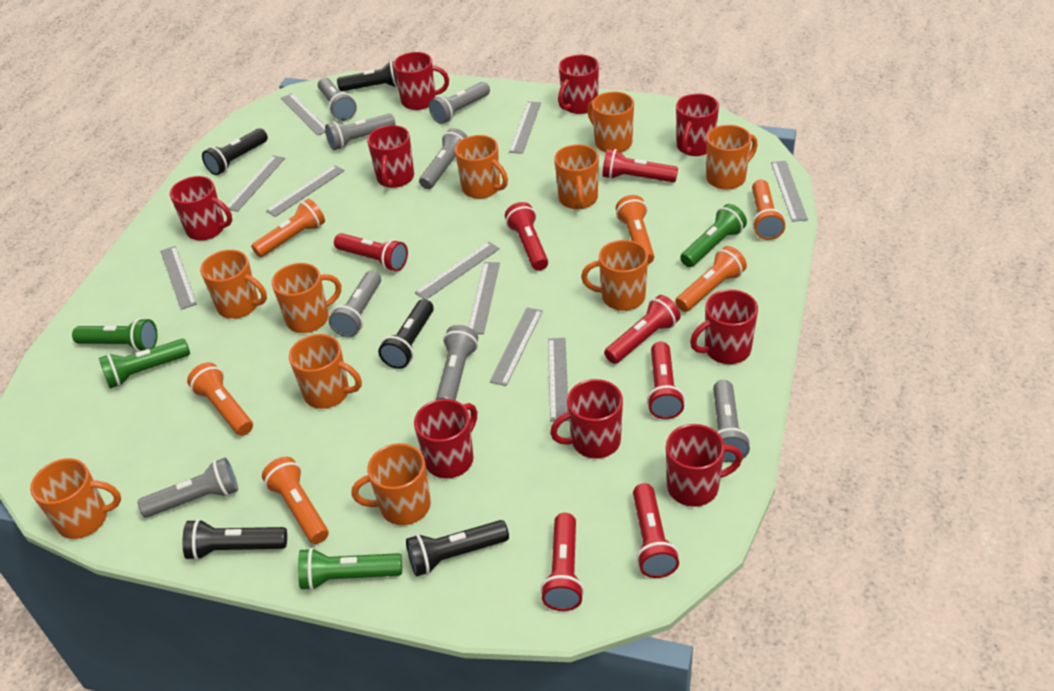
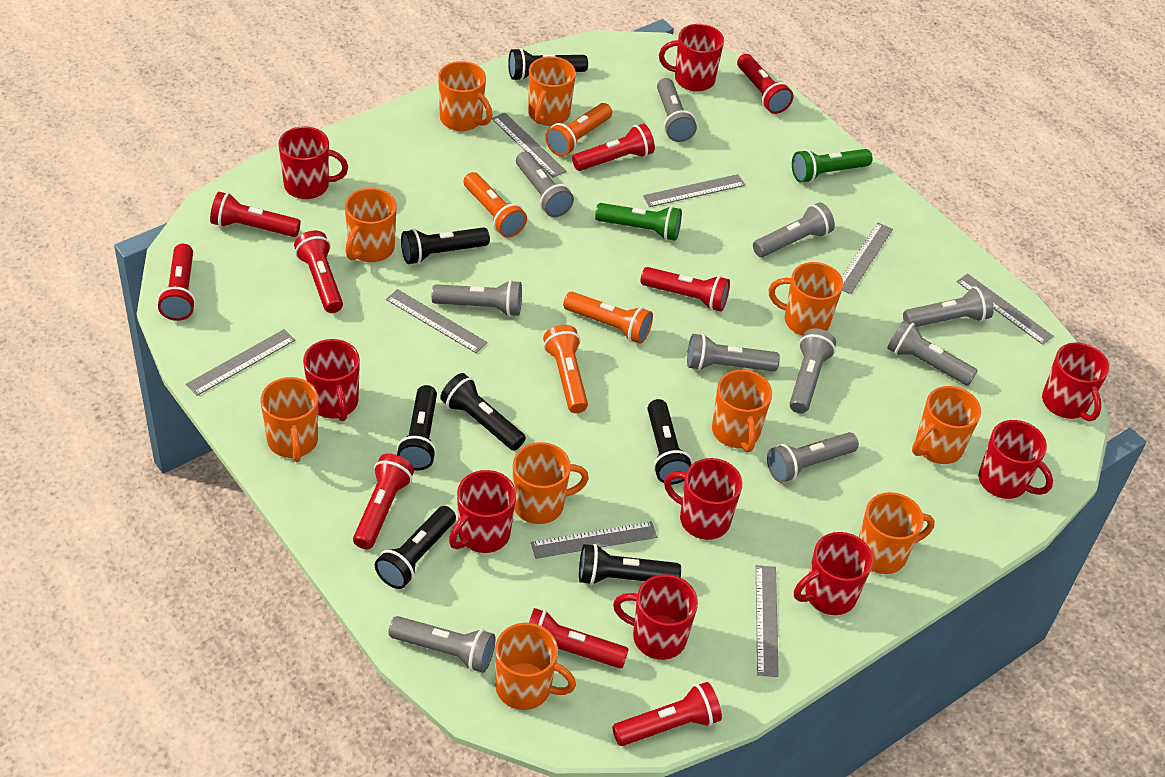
black flashlight: 5 -> 7
green flashlight: 4 -> 2
grey flashlight: 8 -> 10
grey ruler: 10 -> 8
orange flashlight: 6 -> 4
red flashlight: 7 -> 9

